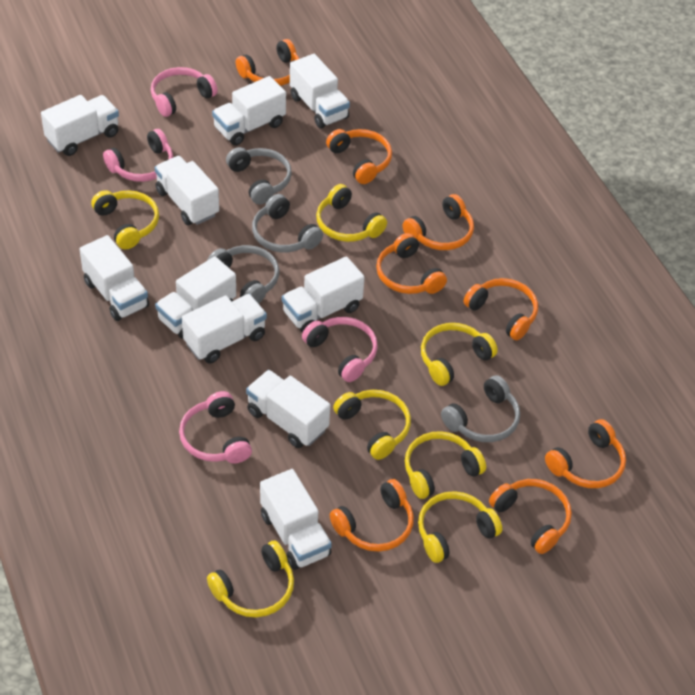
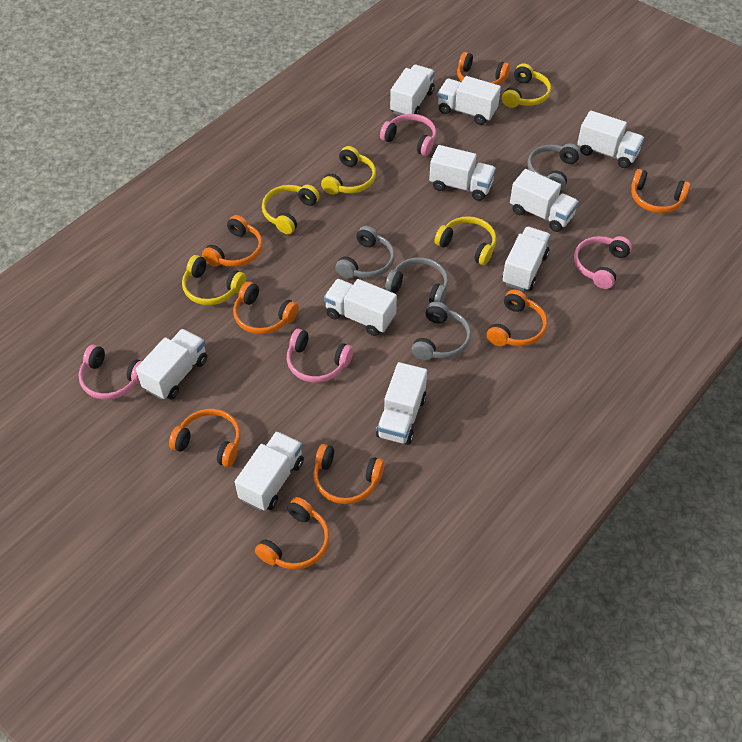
yellow headphones: 7 -> 5

